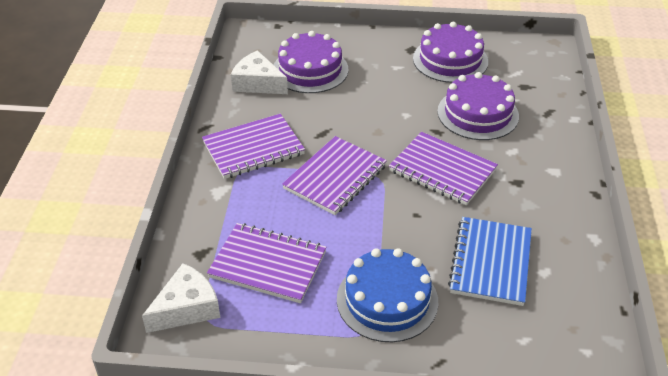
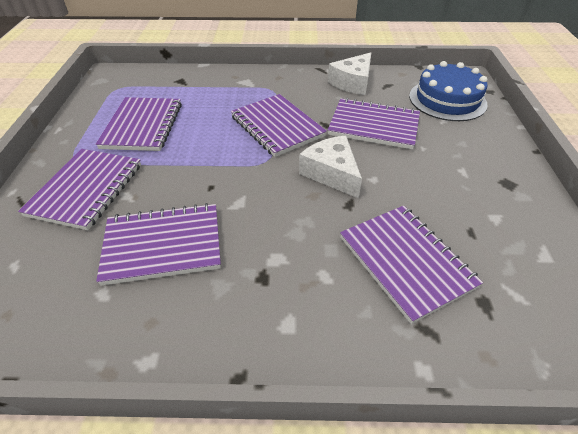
blue notebook: 1 -> 0
purple cake: 3 -> 0
purple notebook: 4 -> 6

